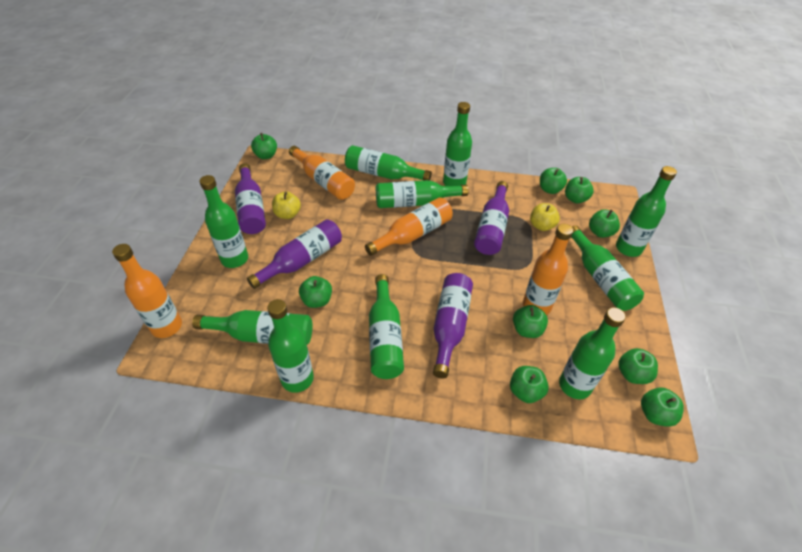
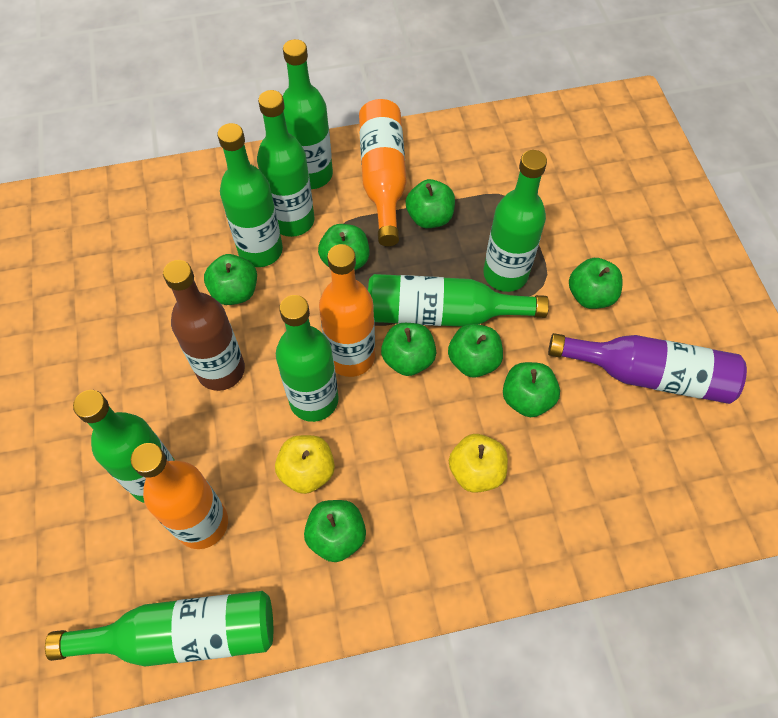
brown bottle: 0 -> 1
green apple: 9 -> 8
green bottle: 10 -> 8
orange bottle: 4 -> 3
purple bottle: 4 -> 1

